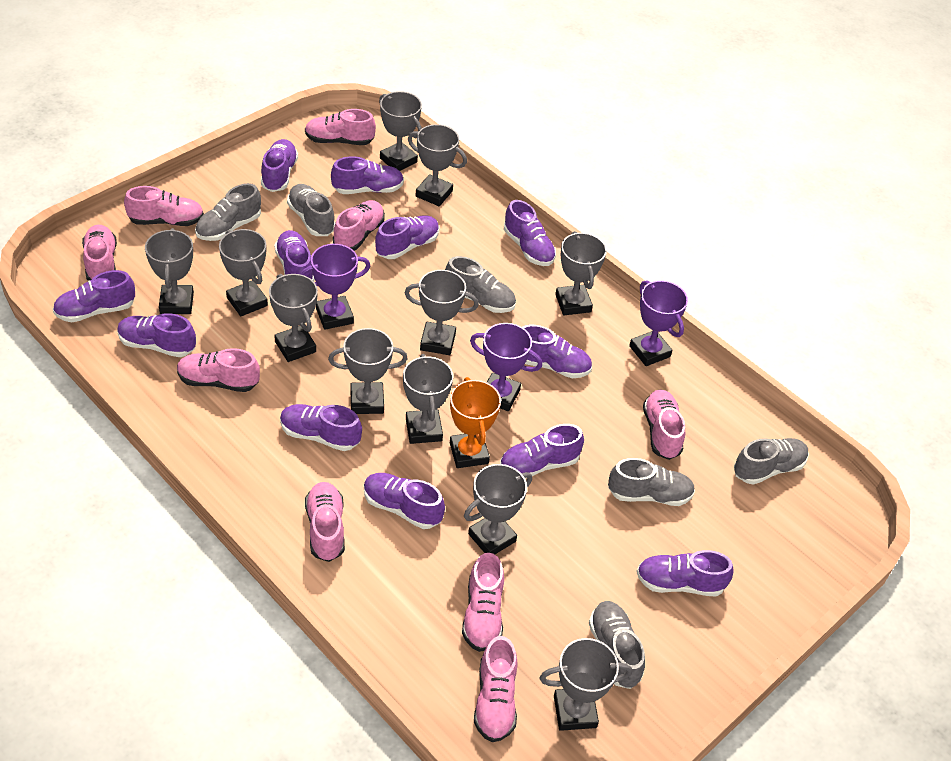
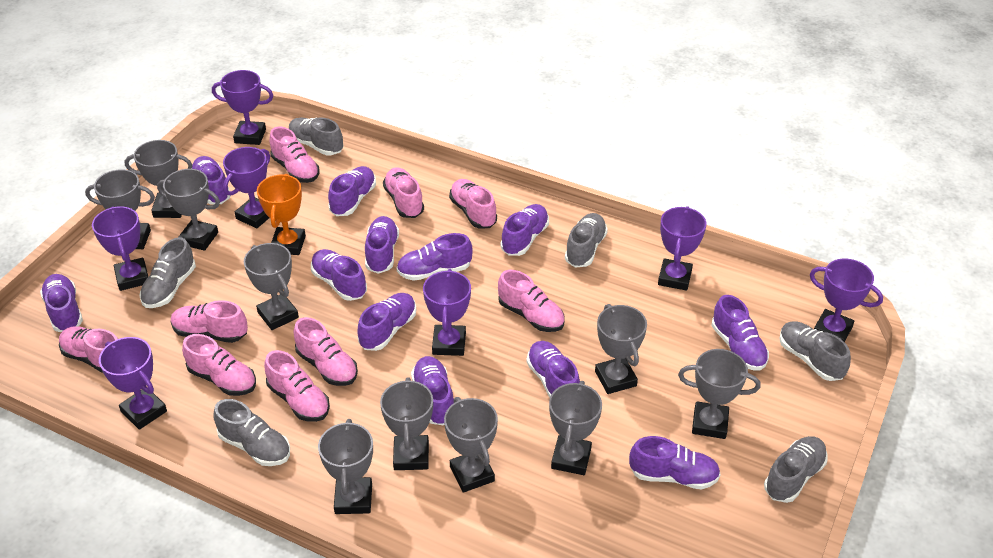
grey trophy: 11 -> 10
purple trophy: 3 -> 7

